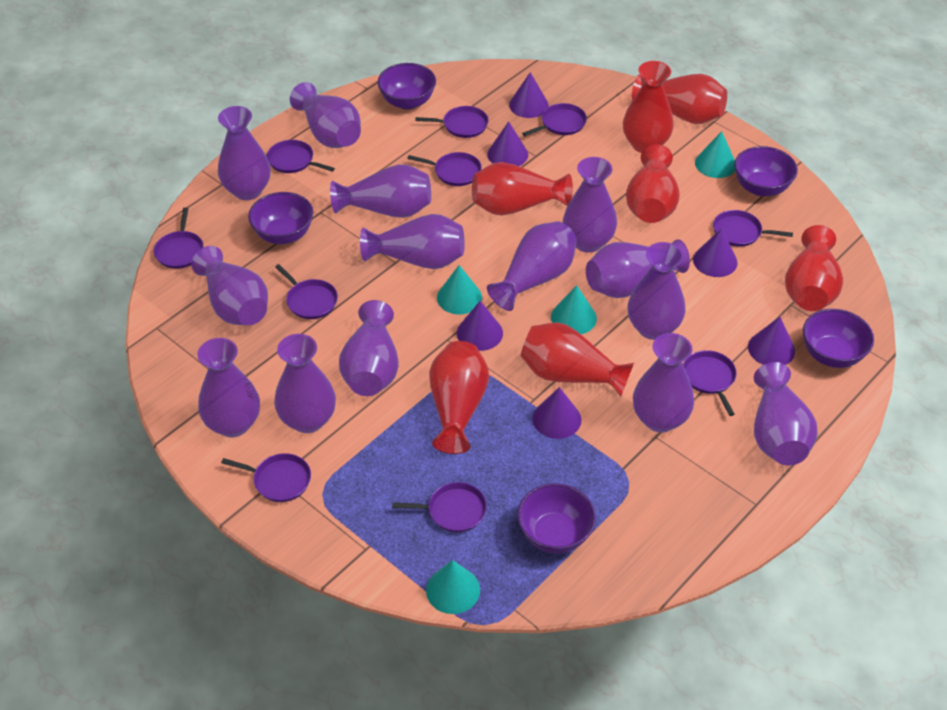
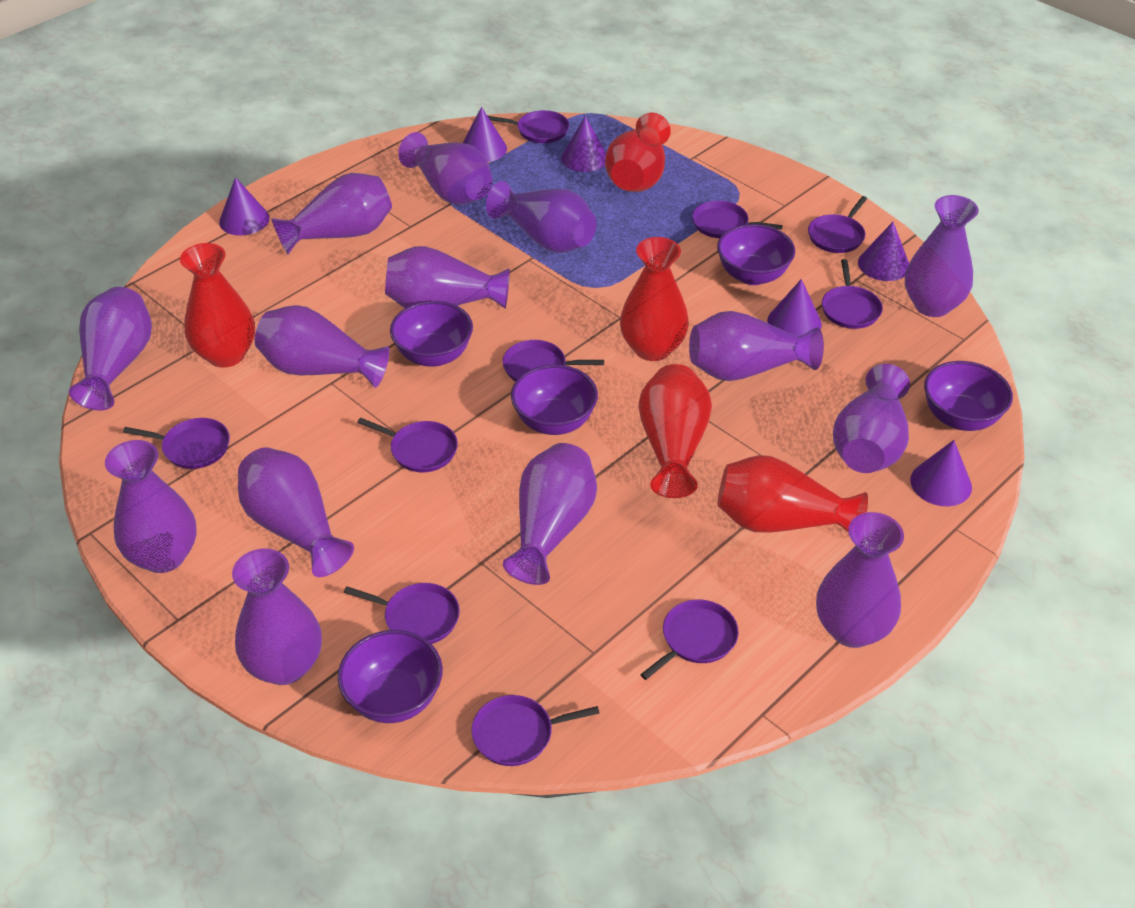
red vase: 7 -> 5
turquoise cone: 4 -> 0

